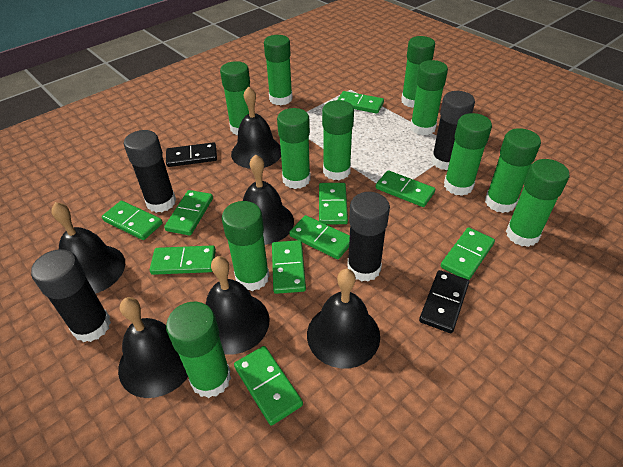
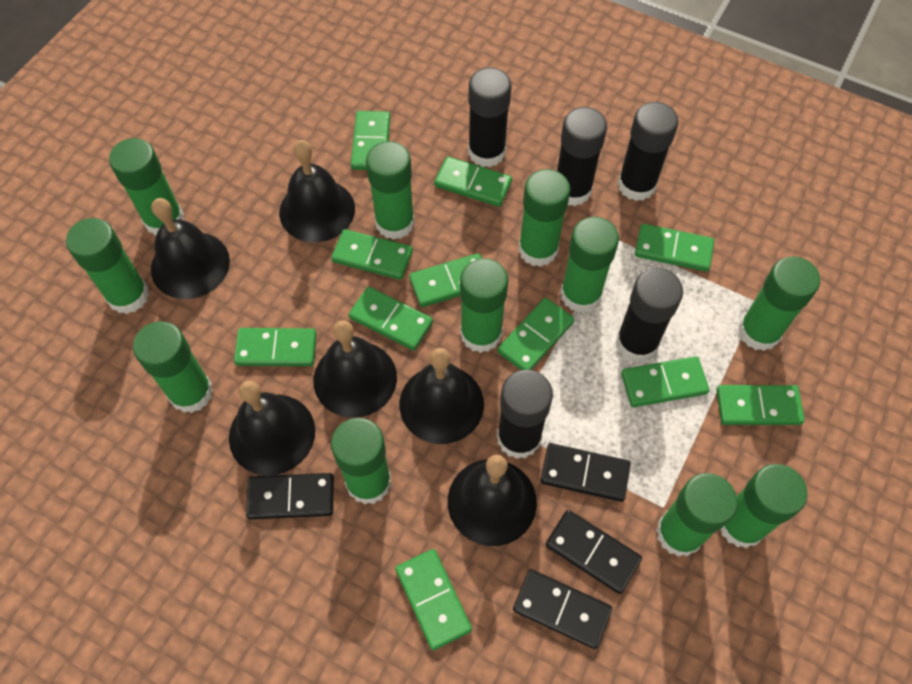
black domino: 2 -> 4
black glue stick: 4 -> 5
green domino: 10 -> 11

